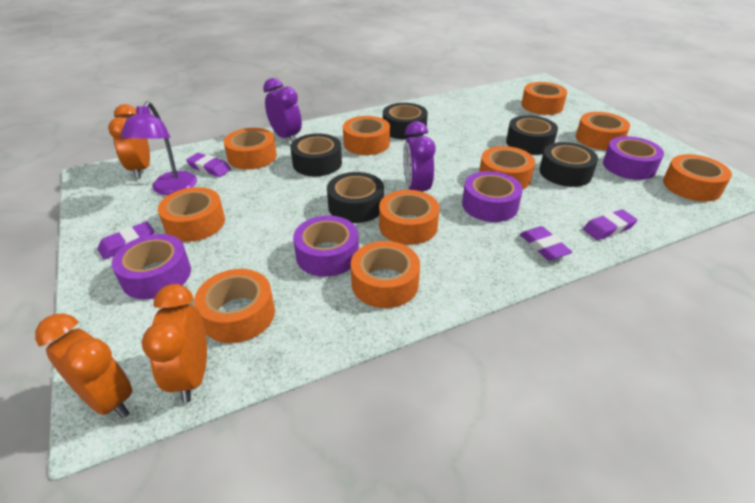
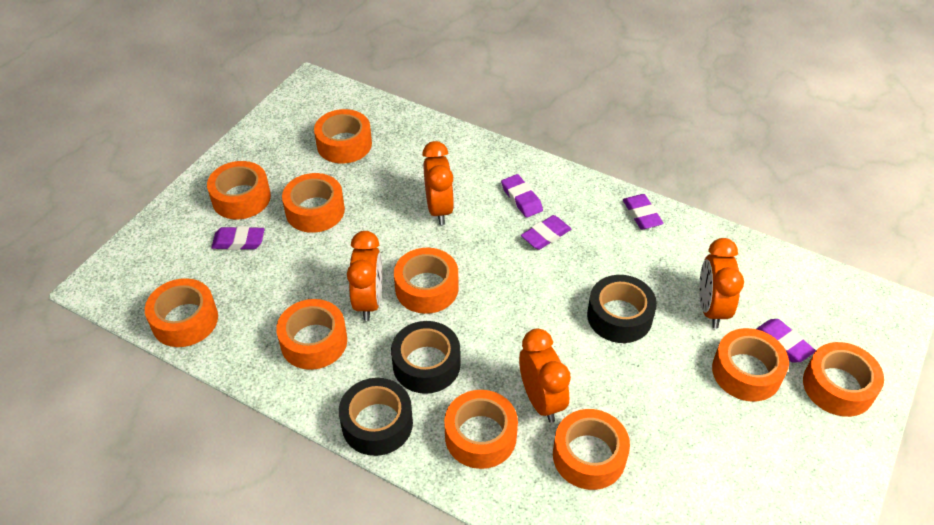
black tape: 5 -> 3
orange clock: 3 -> 4
purple clock: 2 -> 0
purple eraser: 4 -> 5
purple lamp: 1 -> 0
purple tape: 4 -> 0

